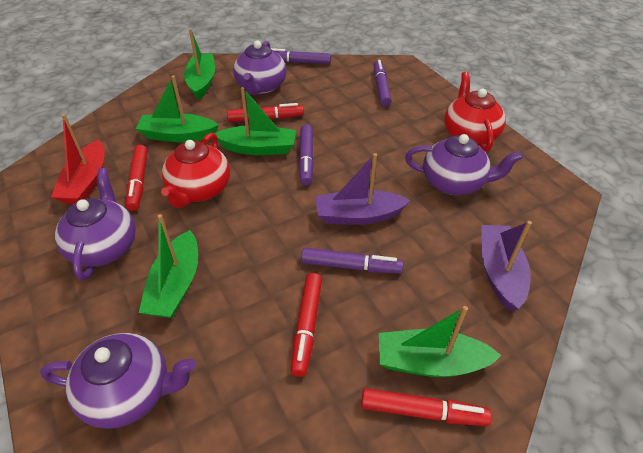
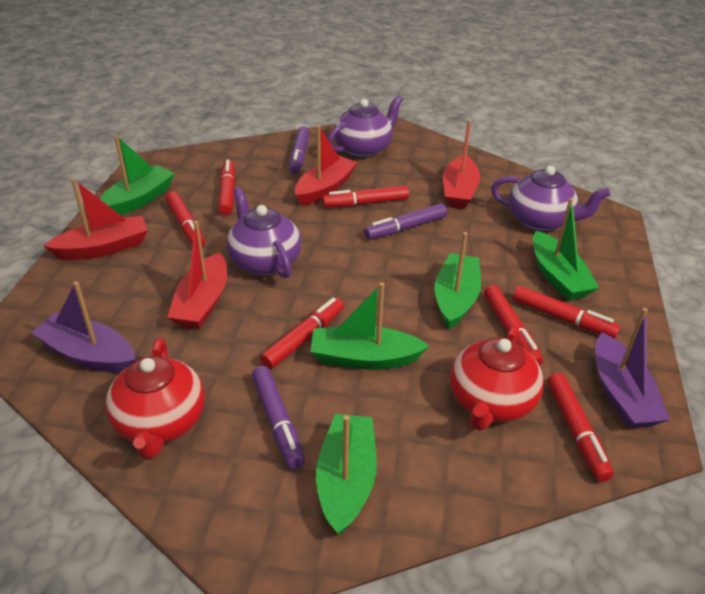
purple marker: 4 -> 3
purple teapot: 4 -> 3
red boat: 1 -> 4
red marker: 4 -> 7

